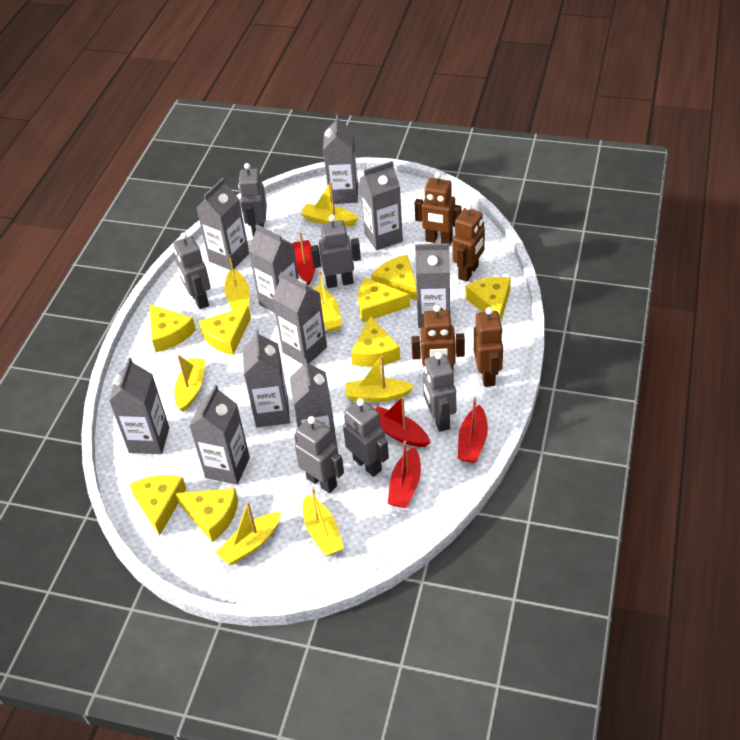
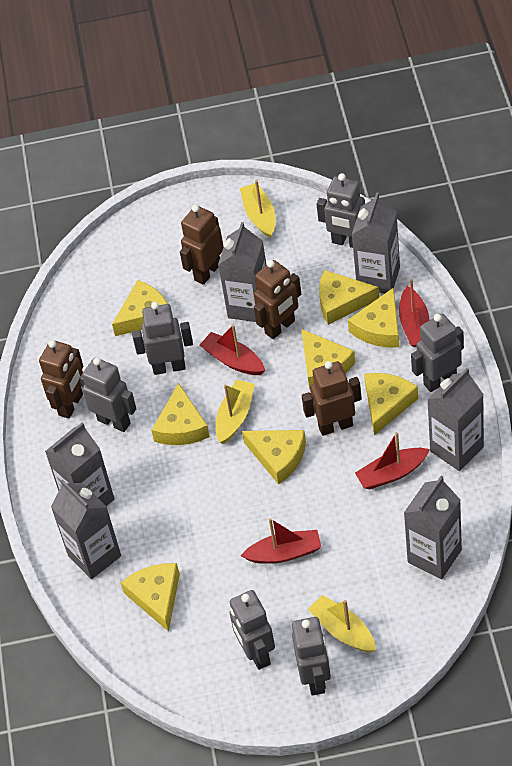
grey carton: 10 -> 6
yellow boat: 7 -> 3

